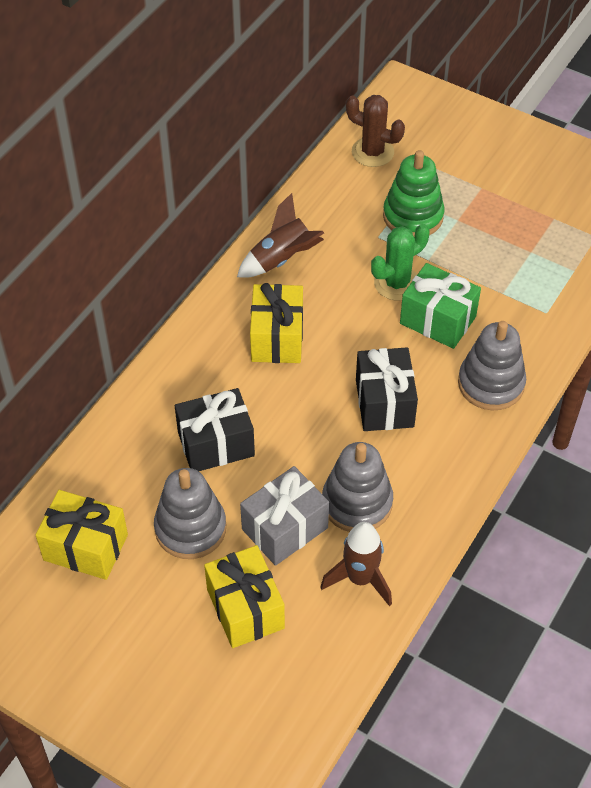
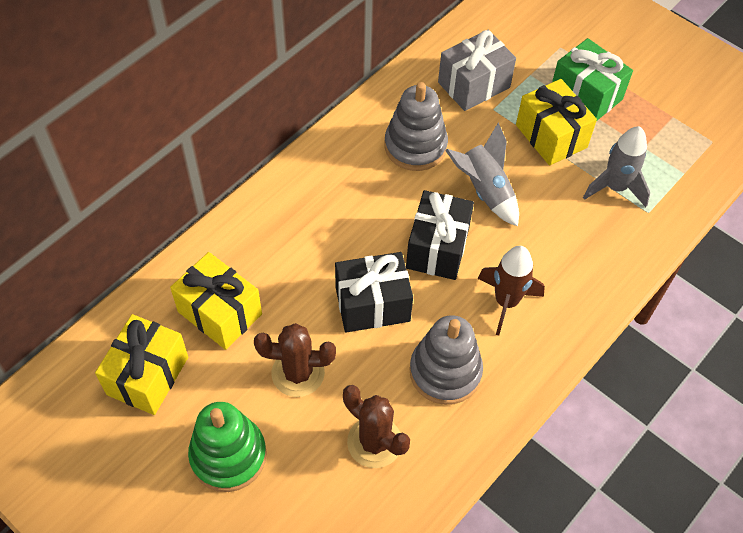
brown cactus: 1 -> 2
brown rocket: 2 -> 1
green cactus: 1 -> 0
grey rocket: 0 -> 2
grey stacking toy: 3 -> 2

